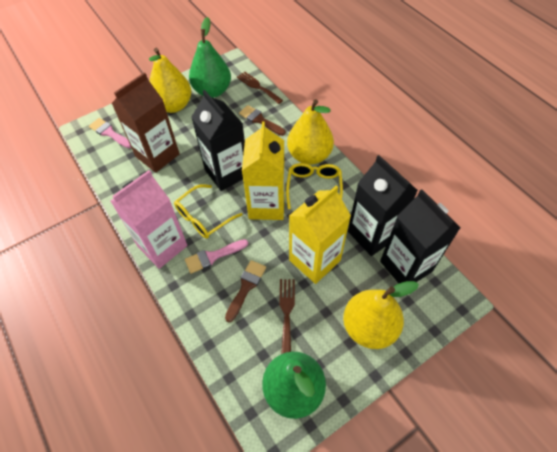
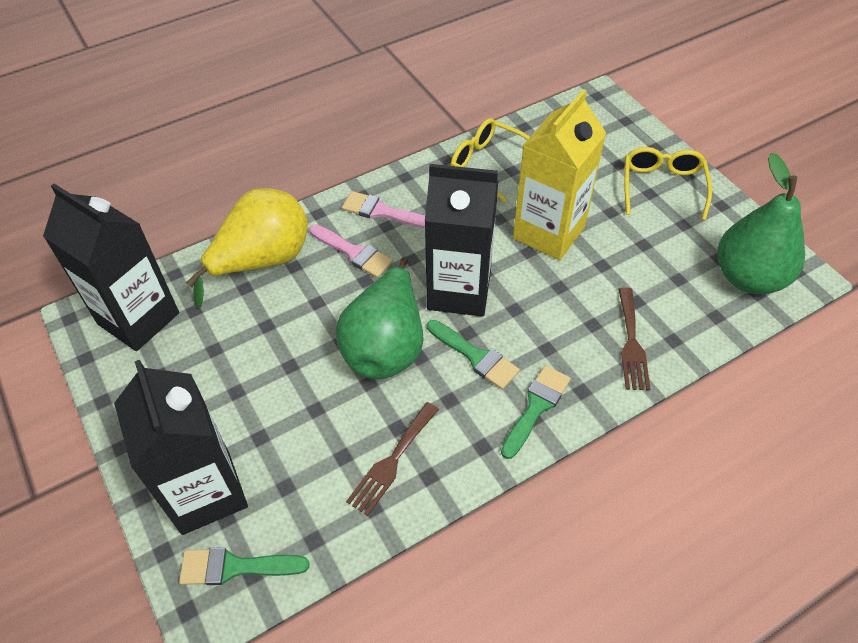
brown brush: 2 -> 0
brown carton: 1 -> 0
green brush: 0 -> 3
pink carton: 1 -> 0
yellow carton: 2 -> 1
yellow pear: 3 -> 1

